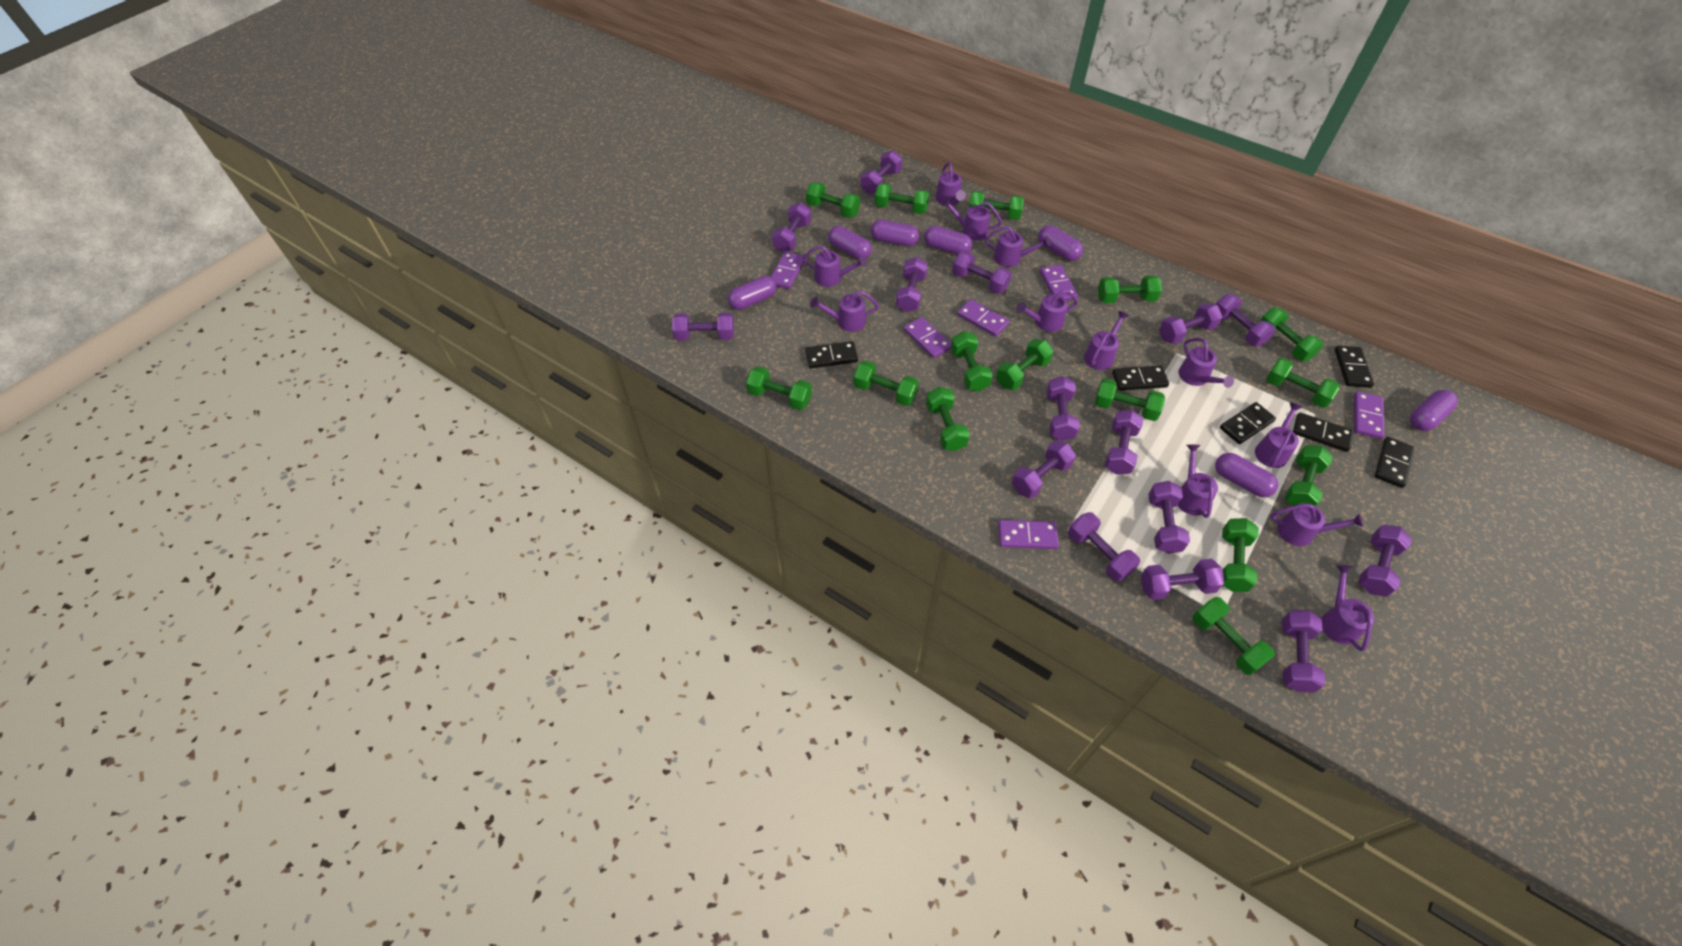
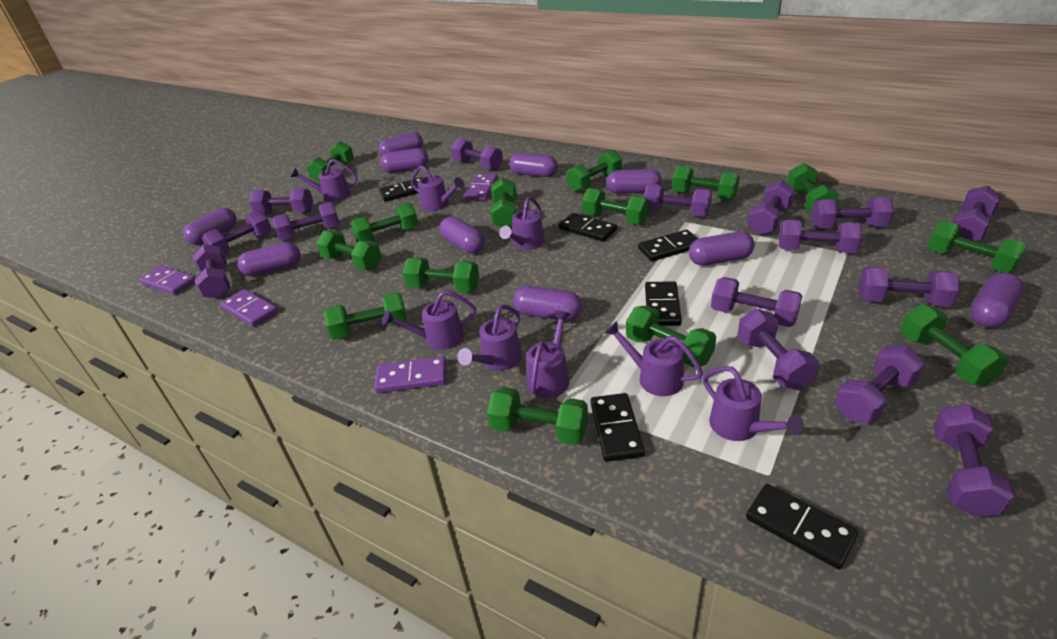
green dumbbell: 15 -> 14
purple capsule: 7 -> 10
purple domino: 6 -> 4
purple watering can: 12 -> 8

